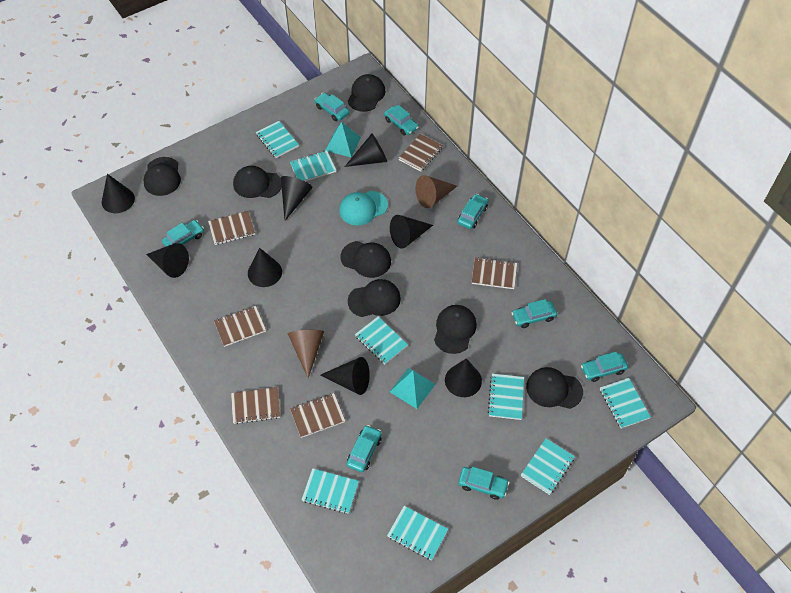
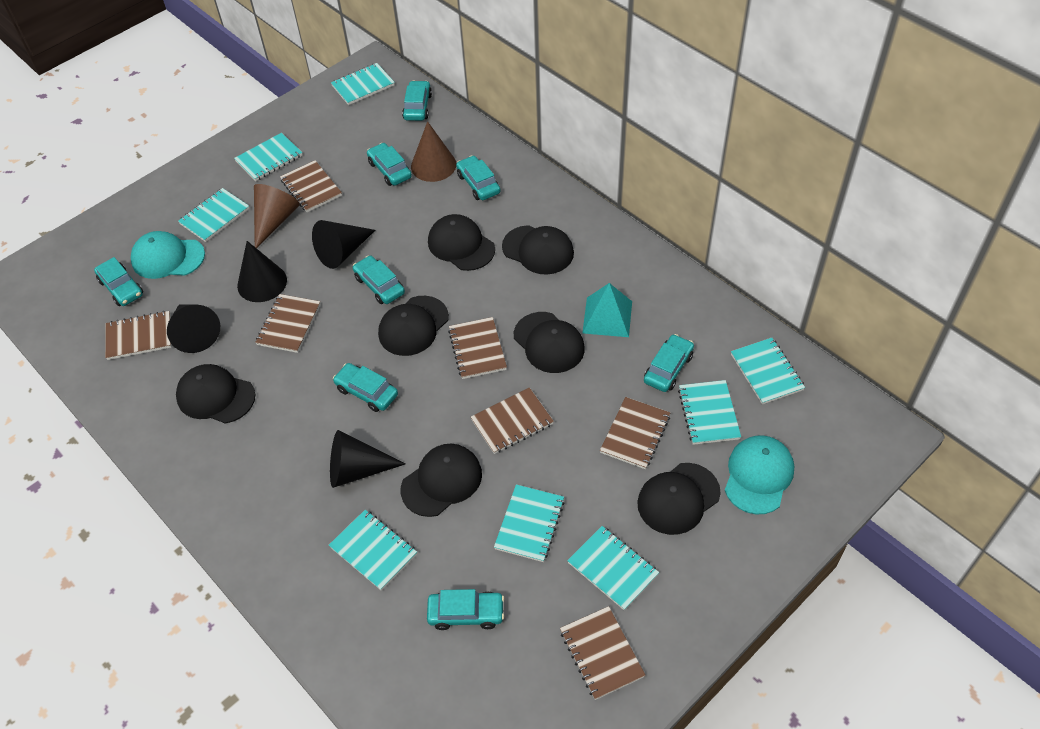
black cone: 8 -> 4
brown notebook: 6 -> 7
turquoise cap: 1 -> 2
turquoise pyramid: 2 -> 1

